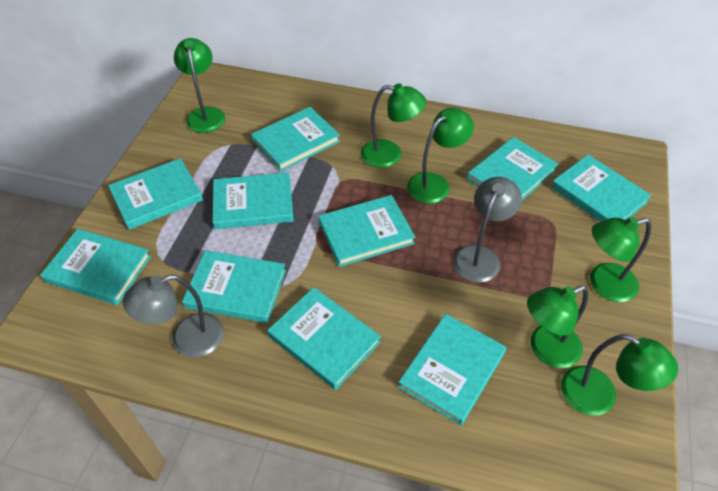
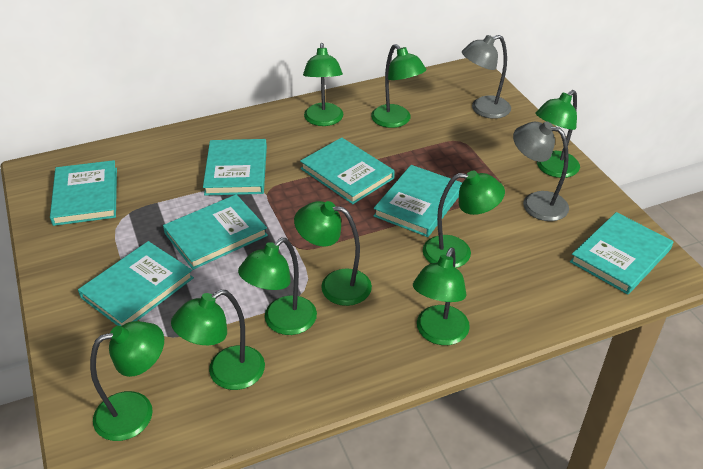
green lamp: 6 -> 9
turquoise book: 10 -> 7

